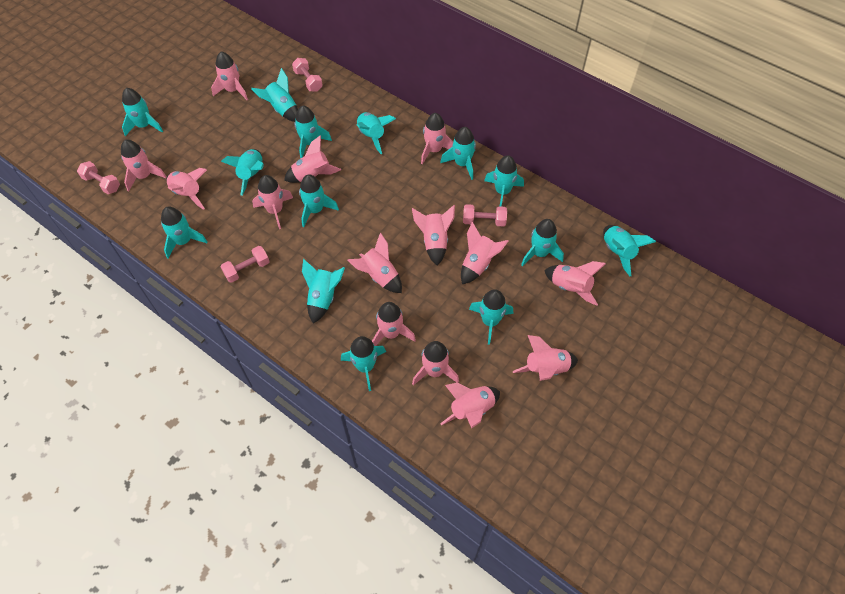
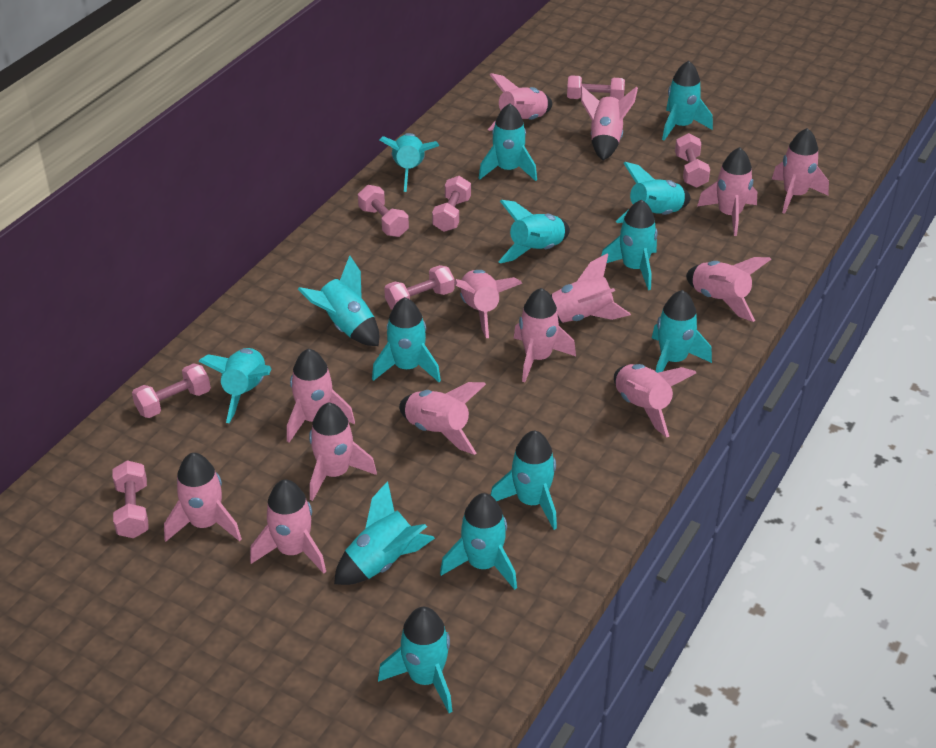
pink dumbbell: 4 -> 7

